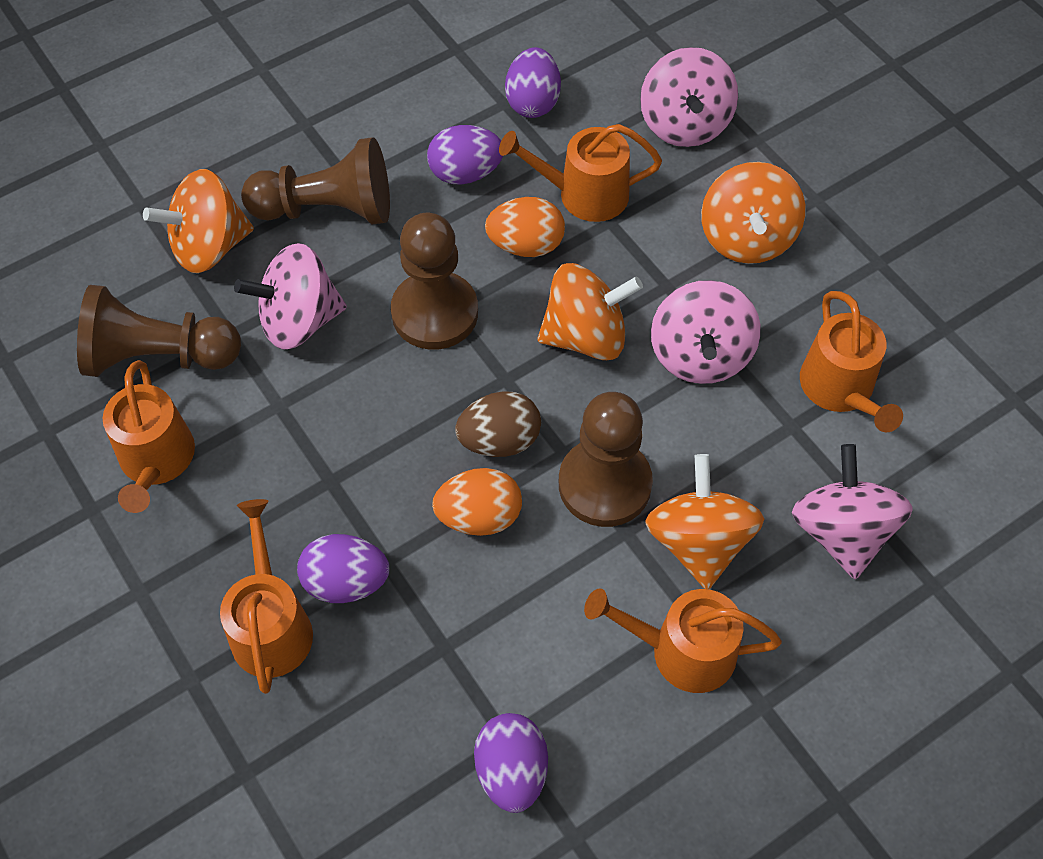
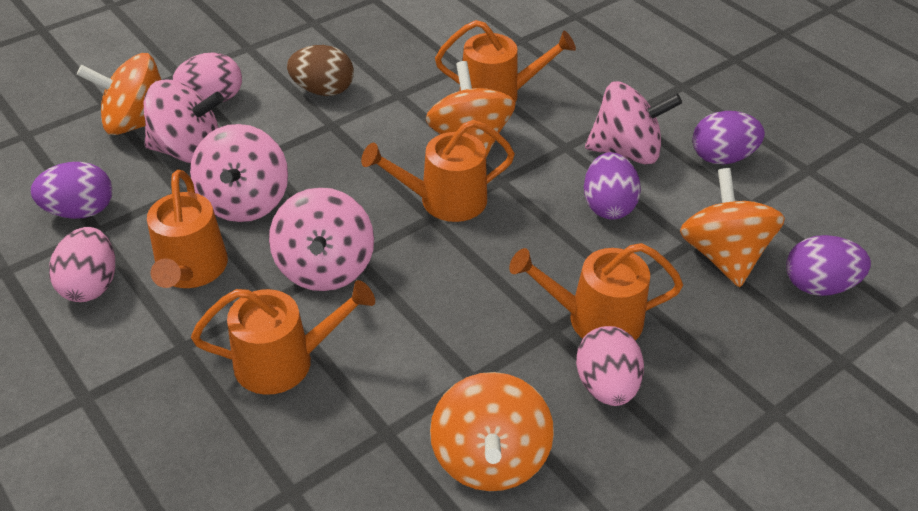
brown pawn: 4 -> 0
orange egg: 2 -> 0
pink egg: 0 -> 3

